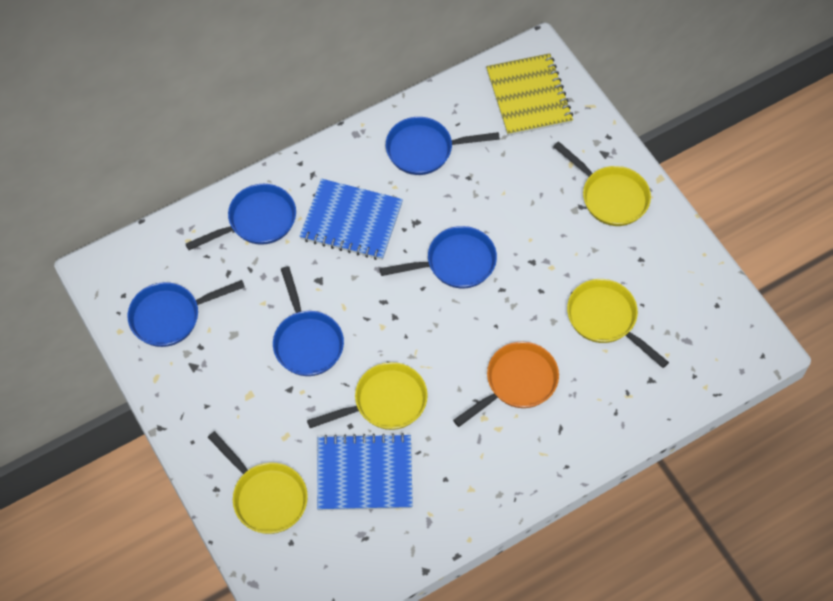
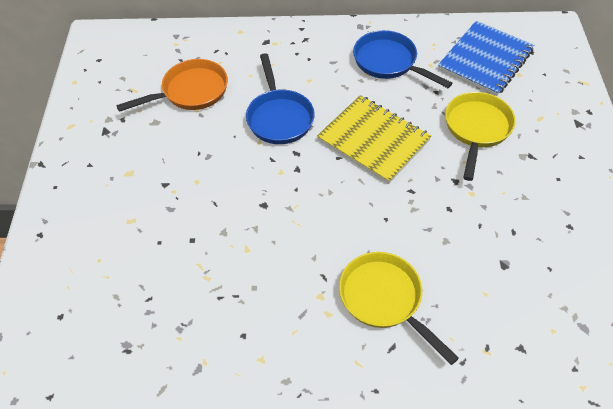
blue notebook: 2 -> 1
blue pan: 5 -> 2
yellow pan: 4 -> 2

